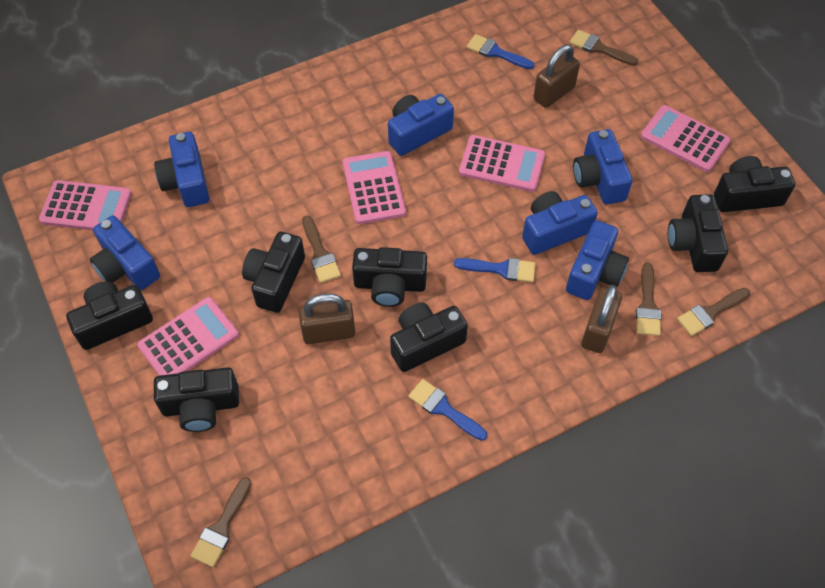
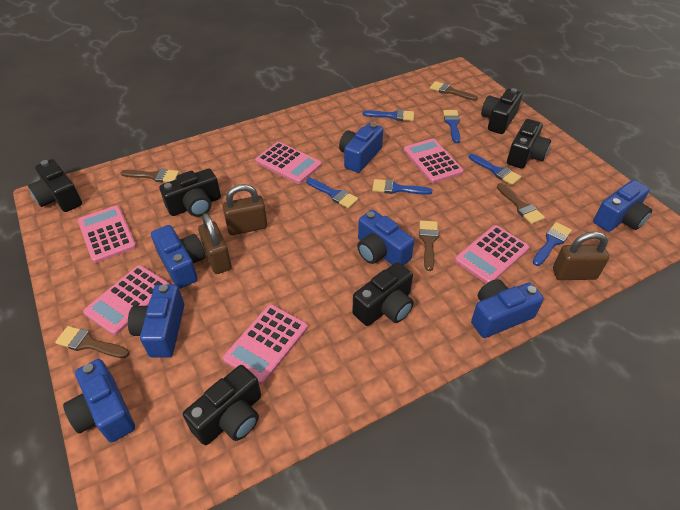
black camera: 7 -> 6
blue brush: 3 -> 6
blue camera: 6 -> 7
pink calculator: 5 -> 6

